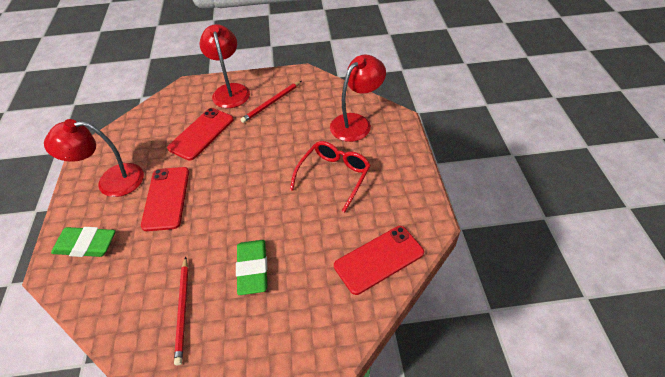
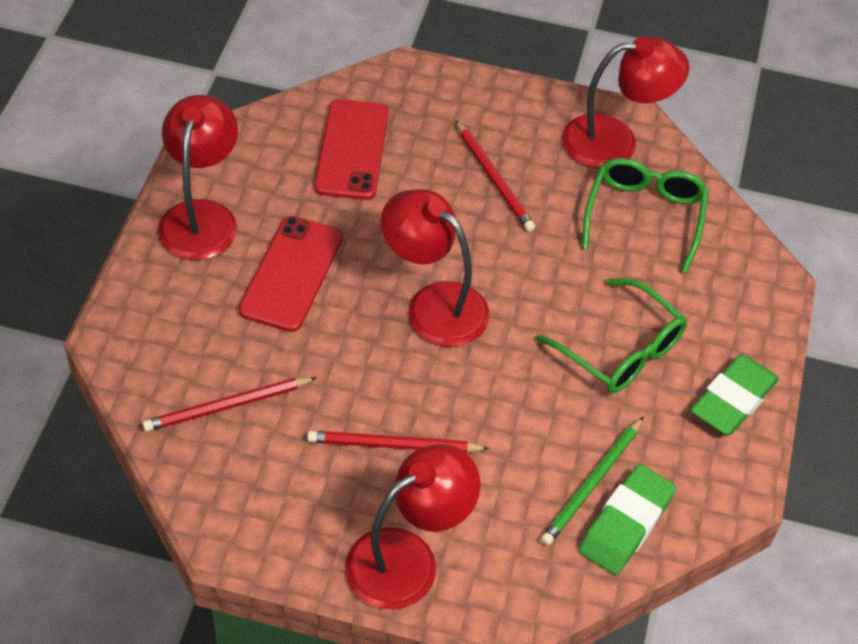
green glasses: 0 -> 2
green pencil: 0 -> 1
red glasses: 1 -> 0
red lamp: 3 -> 4
red pencil: 2 -> 3
red phone: 3 -> 2

